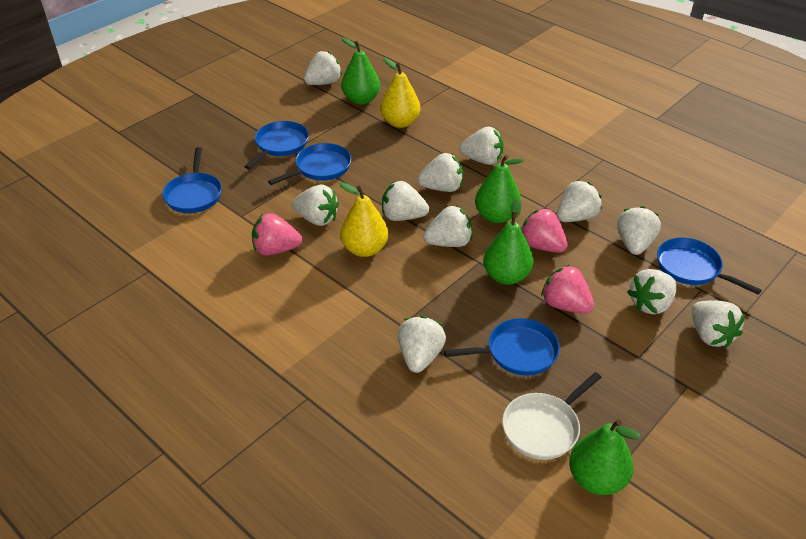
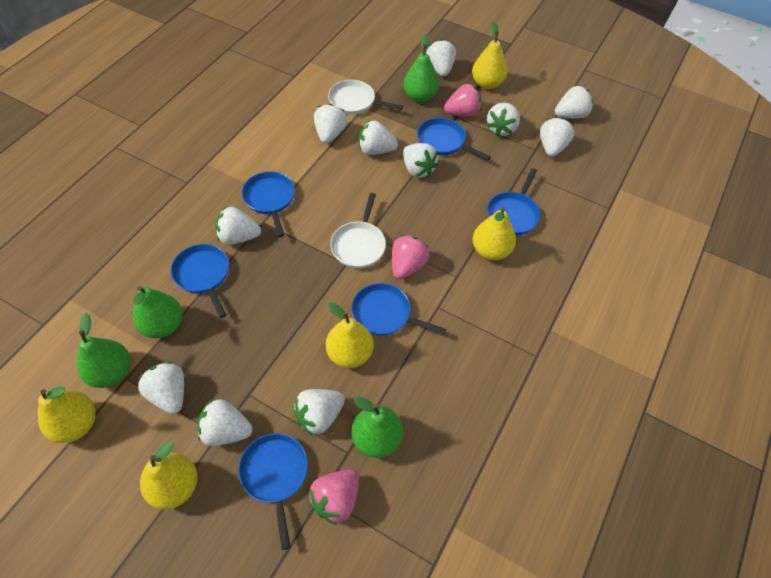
blue pan: 5 -> 6
white pan: 1 -> 2
yellow pear: 2 -> 5

